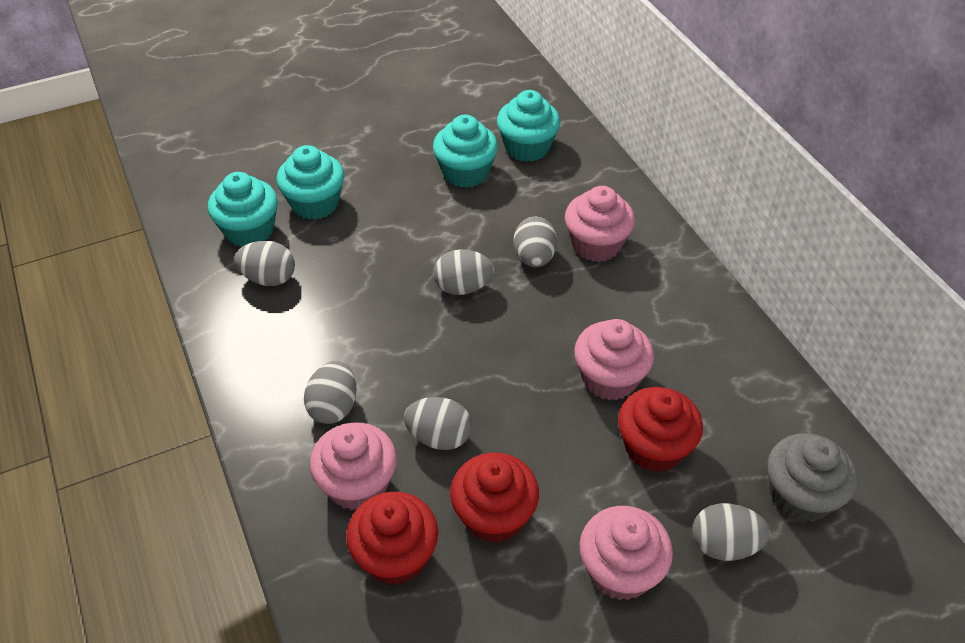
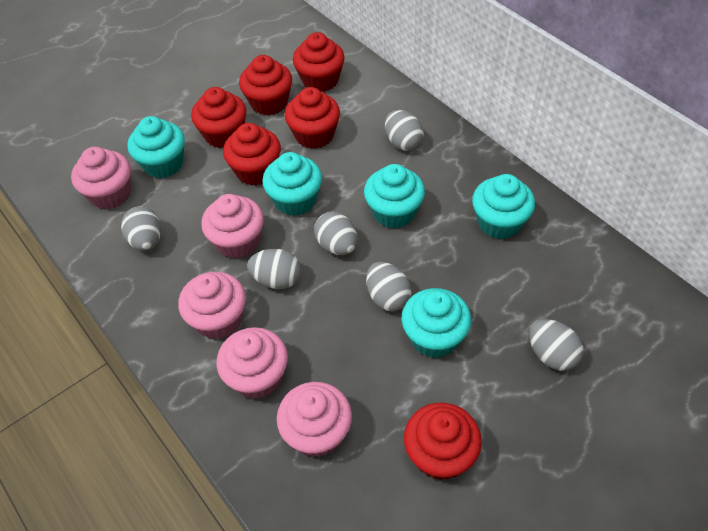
grey cupcake: 1 -> 0
pink cupcake: 4 -> 5
red cupcake: 3 -> 6
turquoise cupcake: 4 -> 5

